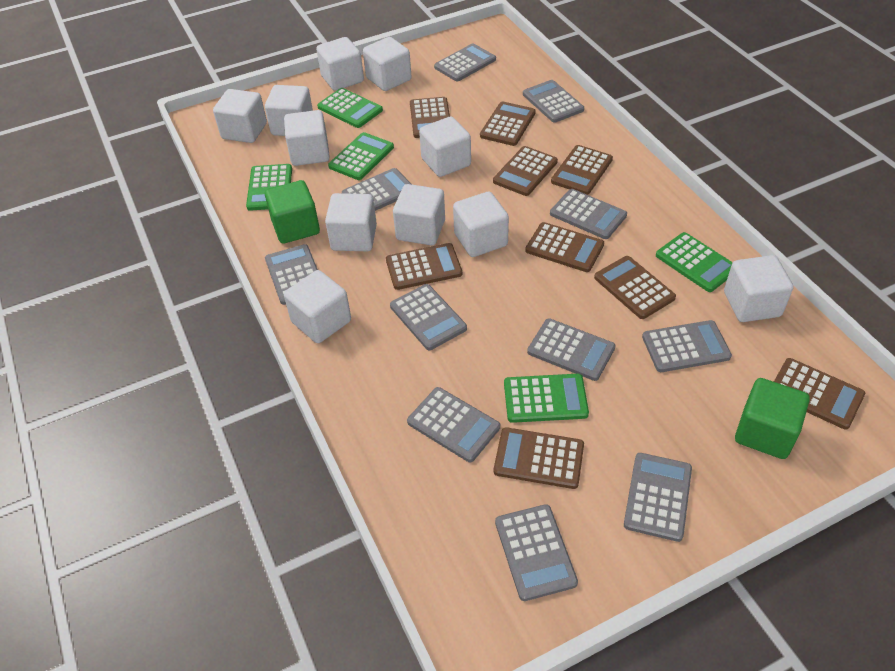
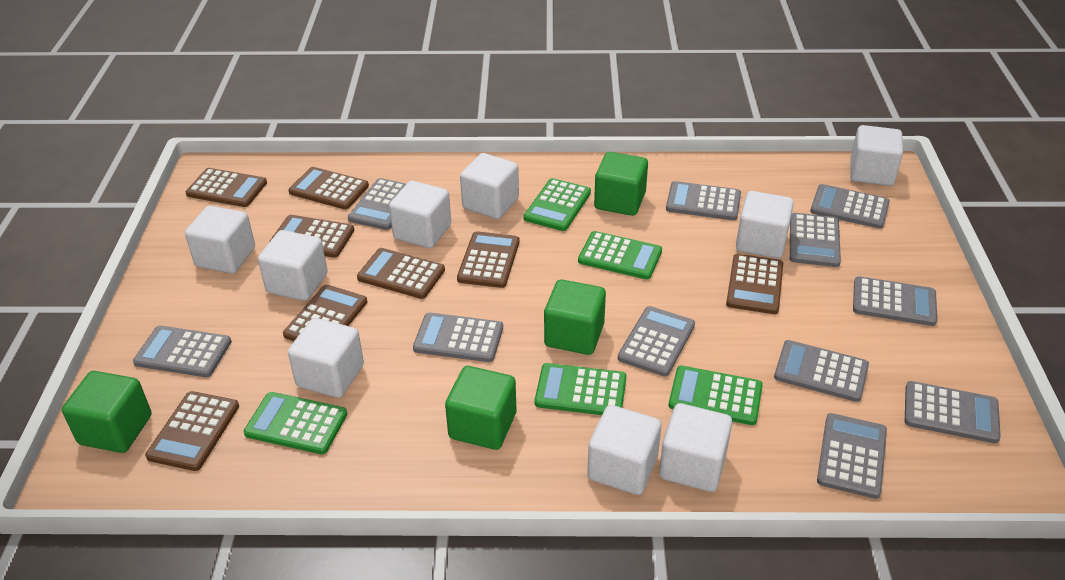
brown calculator: 9 -> 8
green cube: 2 -> 4
white cube: 11 -> 9

